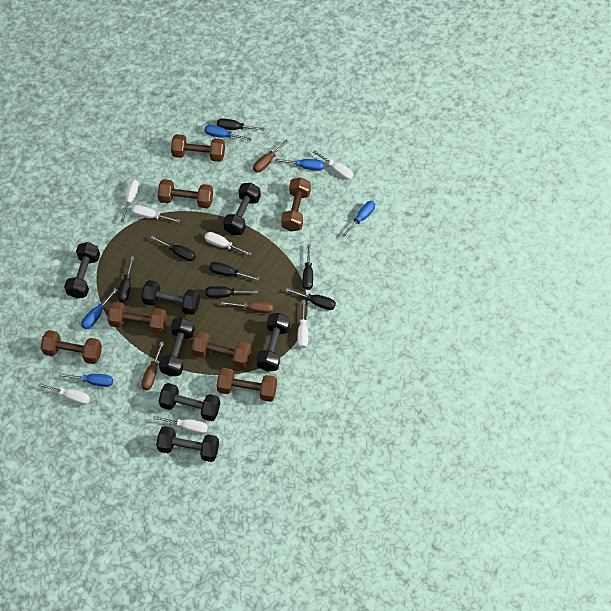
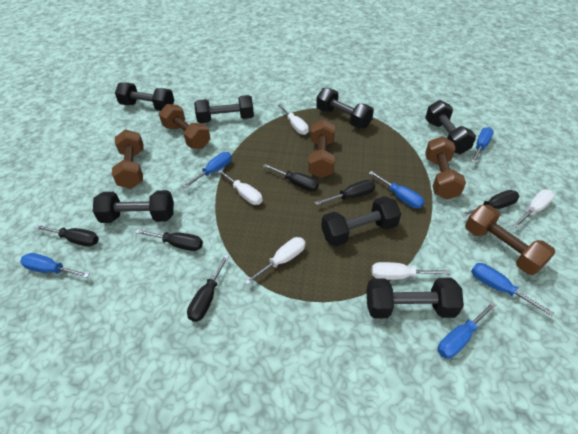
black screwdriver: 7 -> 6
blue screwdriver: 5 -> 6
brown dumbbell: 7 -> 5
brown screwdriver: 3 -> 0
white screwdriver: 7 -> 5

